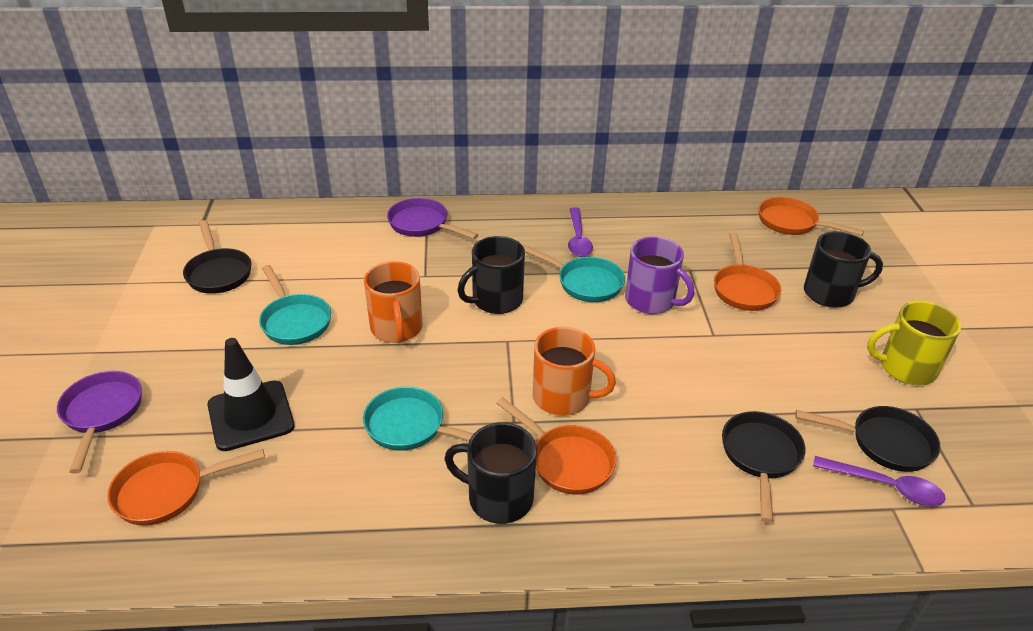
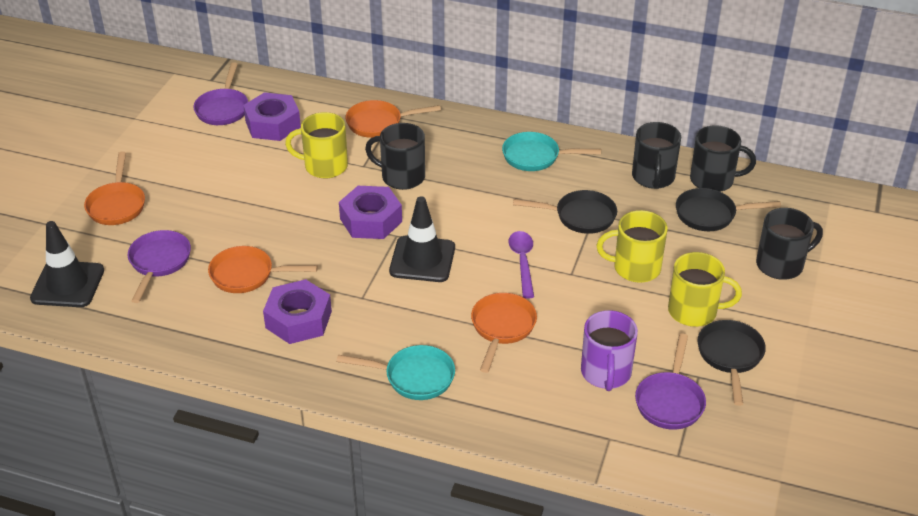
black mug: 3 -> 4
black traffic cone: 1 -> 2
orange mug: 2 -> 0
purple nut: 0 -> 3
purple pan: 2 -> 3
purple spoon: 2 -> 1
turquoise pan: 3 -> 2
yellow mug: 1 -> 3

